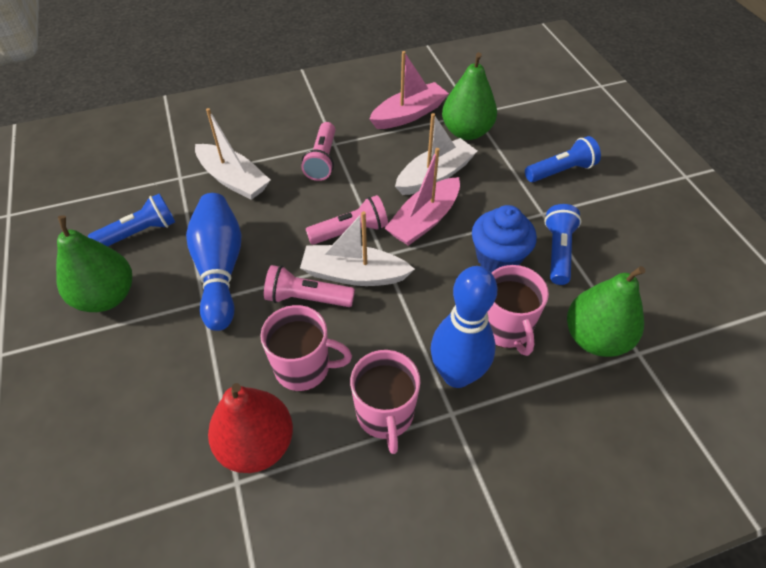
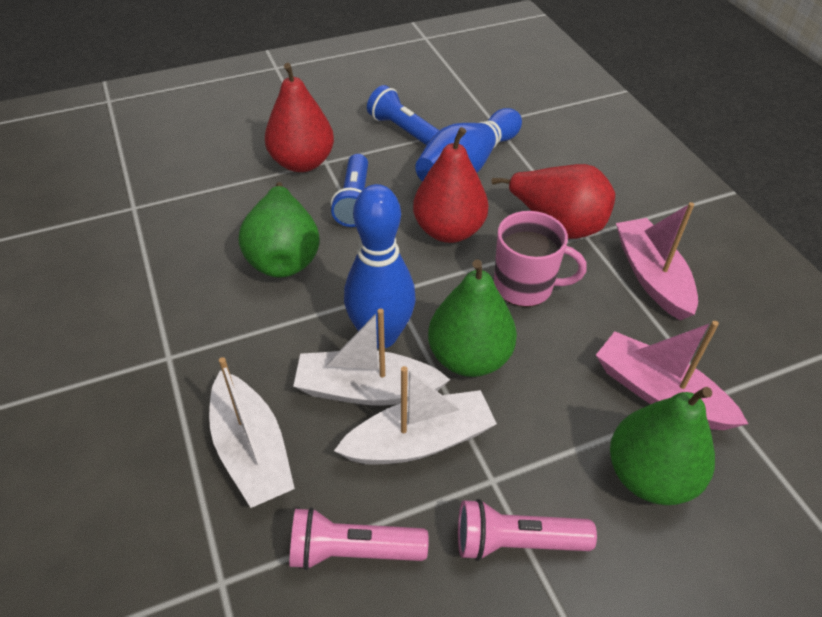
blue cupcake: 1 -> 0
blue flashlight: 3 -> 2
pink flashlight: 3 -> 2
pink mug: 3 -> 1
red pear: 1 -> 3

